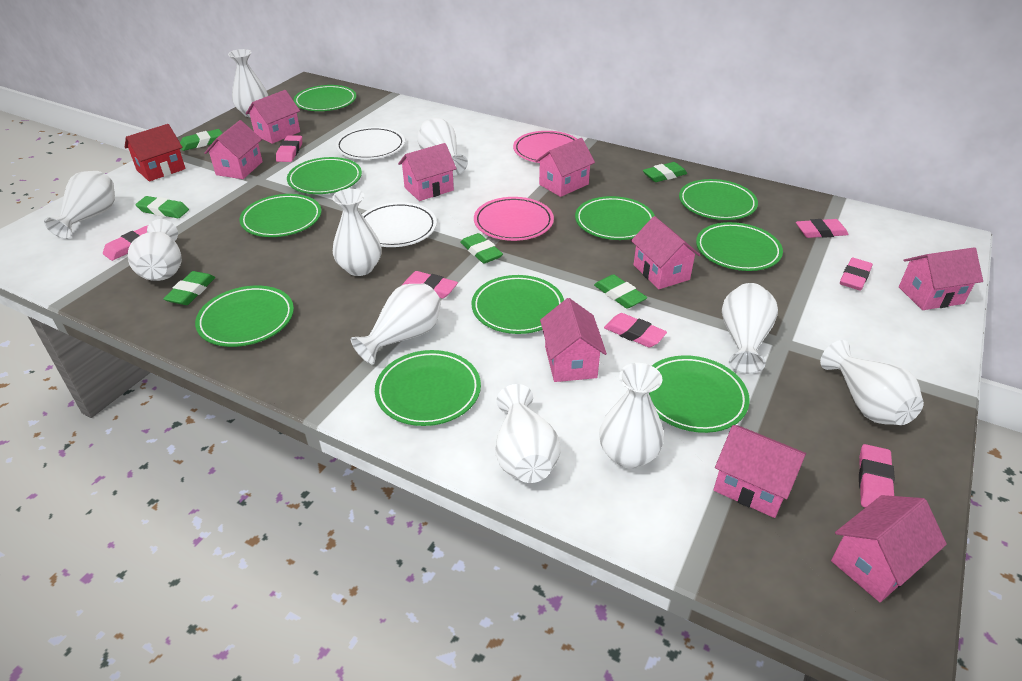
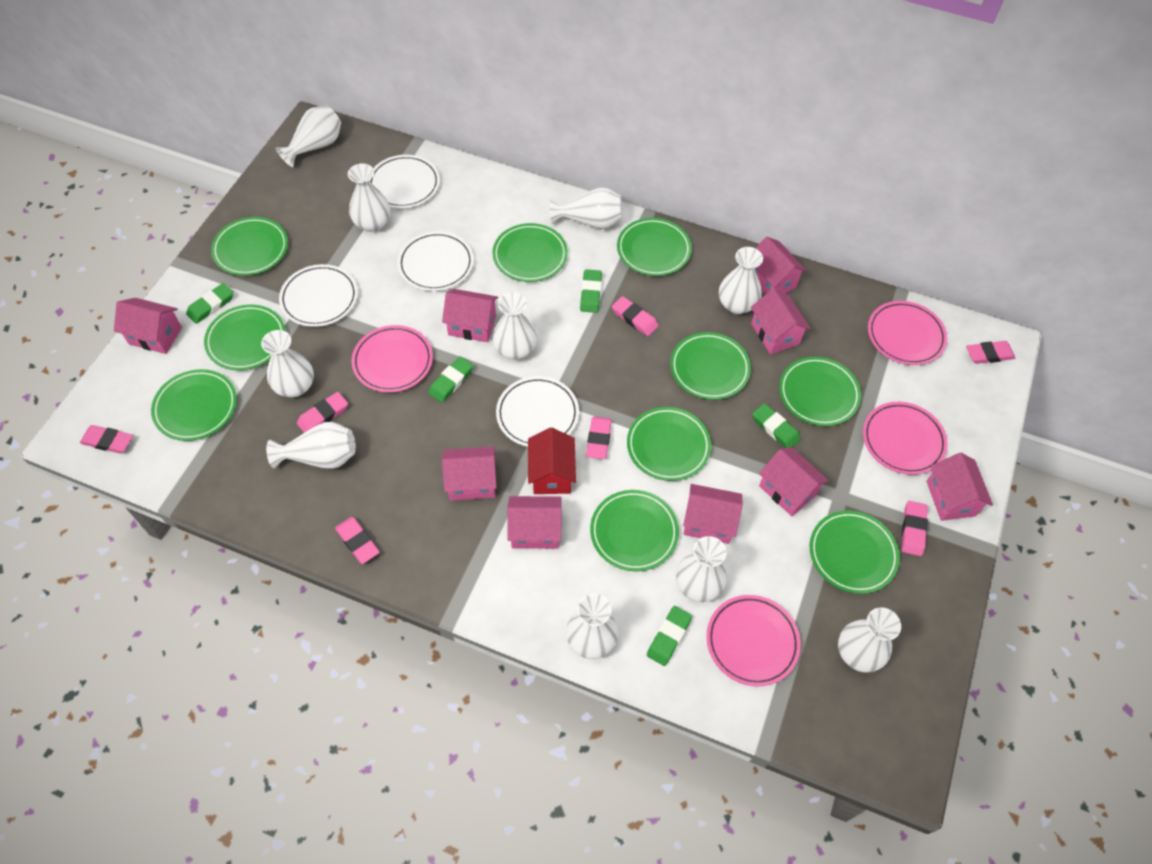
green eraser: 6 -> 5
pink plate: 2 -> 4
white plate: 2 -> 4

